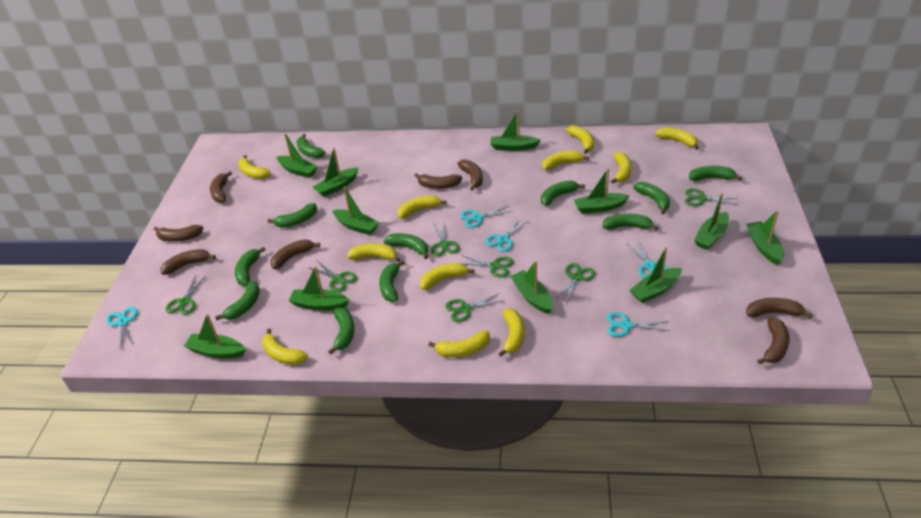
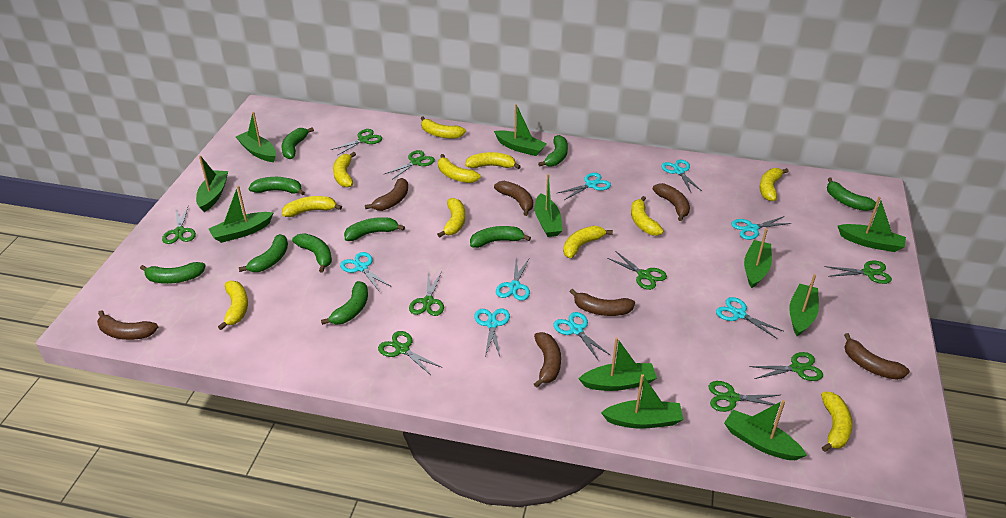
brown banana: 8 -> 7
green banana: 11 -> 10
green scissors: 7 -> 9
turquoise scissors: 5 -> 8

